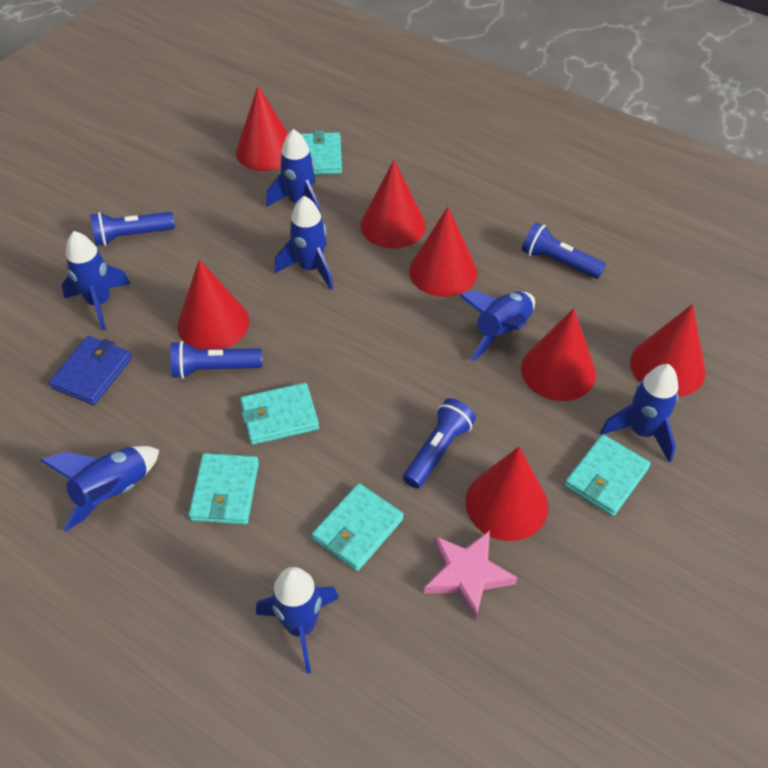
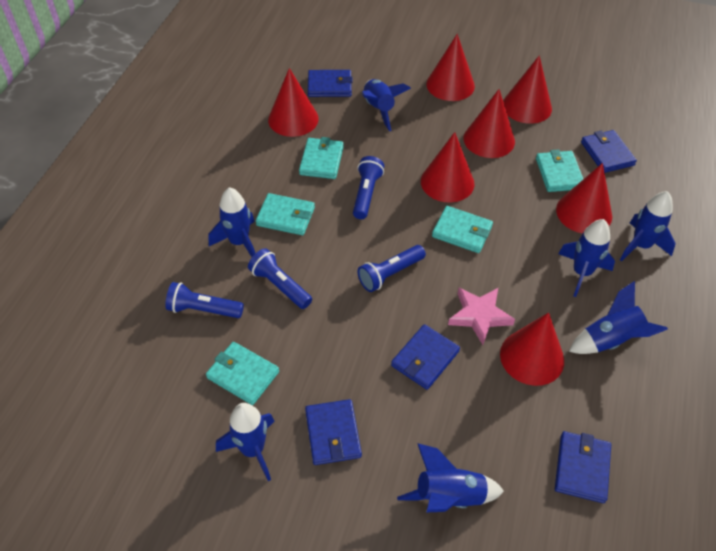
blue wallet: 1 -> 5

